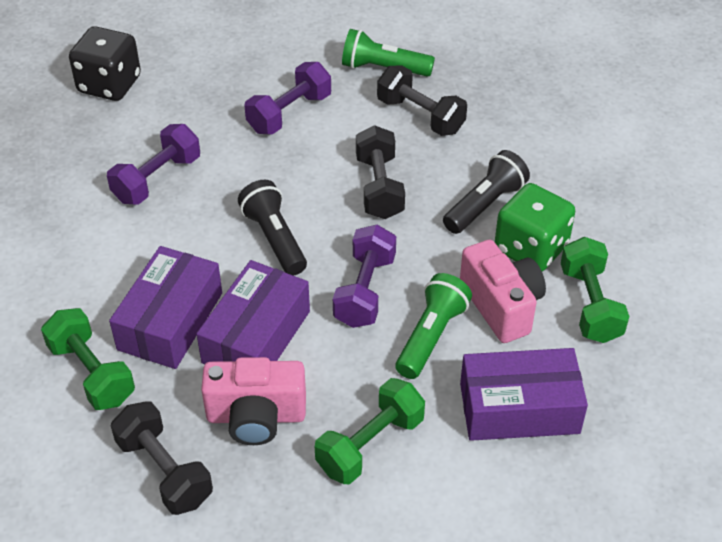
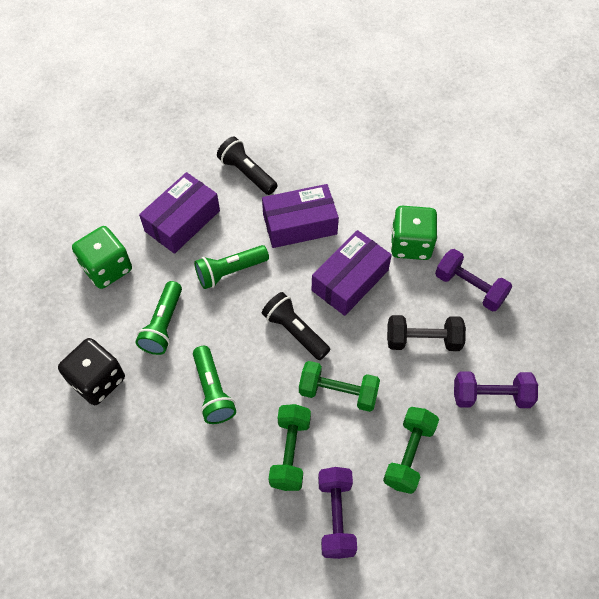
black dumbbell: 3 -> 1
green dice: 1 -> 2
green flashlight: 2 -> 3
pink camera: 2 -> 0

